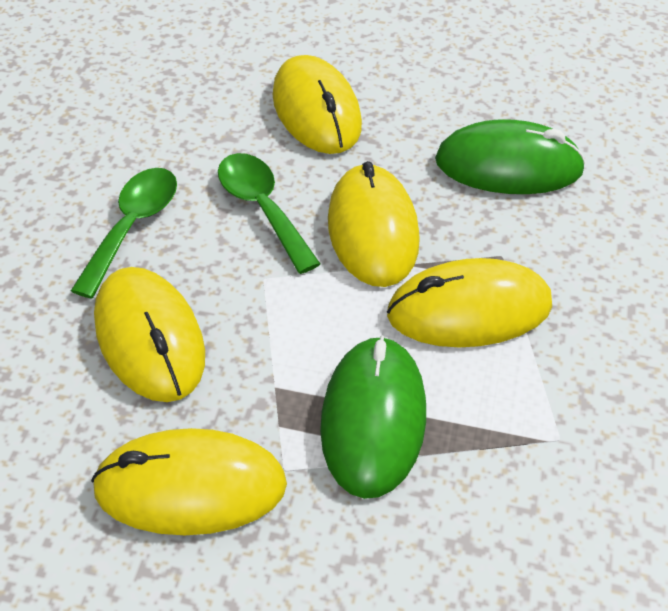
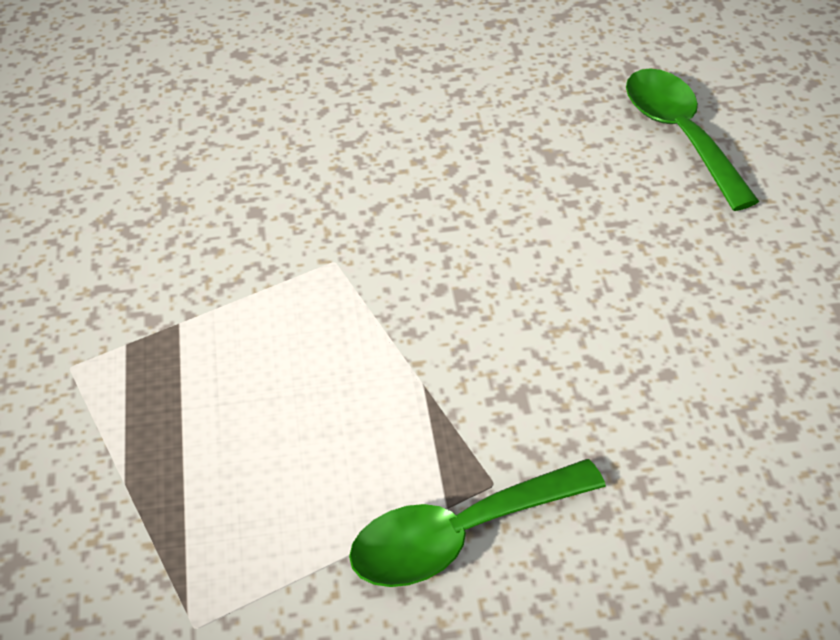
green mouse: 2 -> 0
yellow mouse: 5 -> 0

